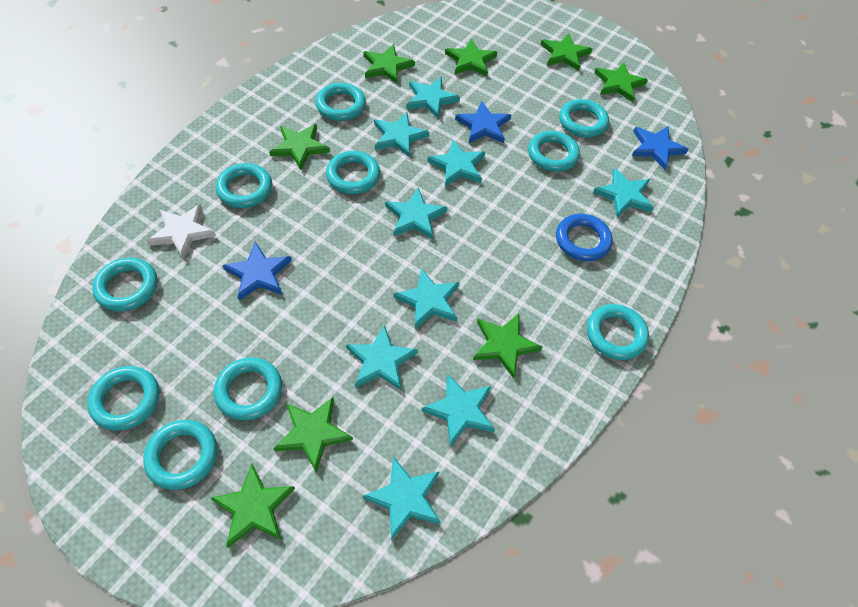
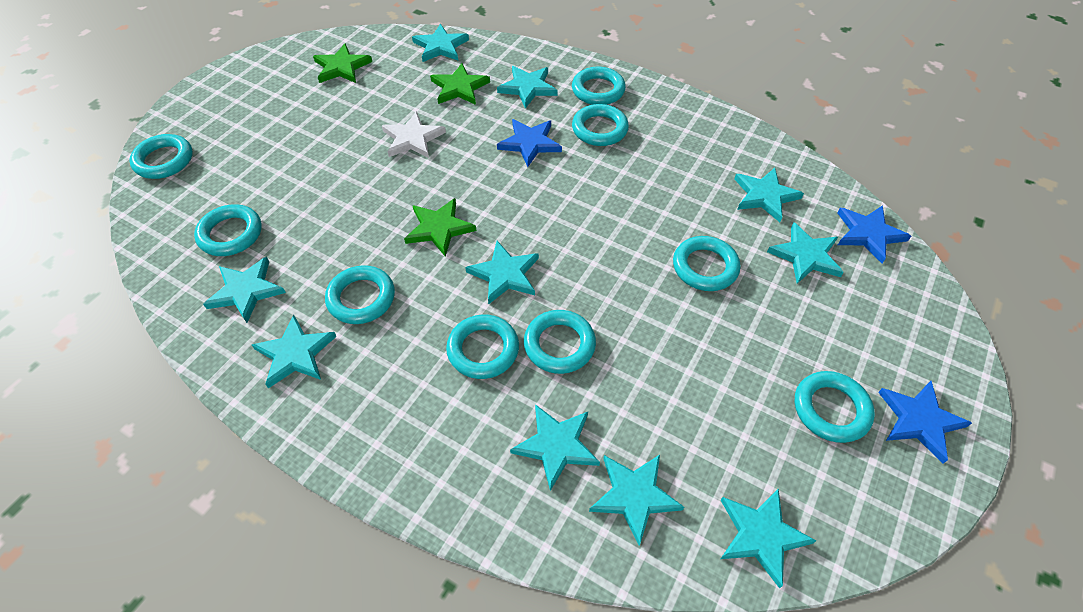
blue ring: 1 -> 0
green star: 8 -> 3
turquoise ring: 10 -> 9
turquoise star: 9 -> 10

